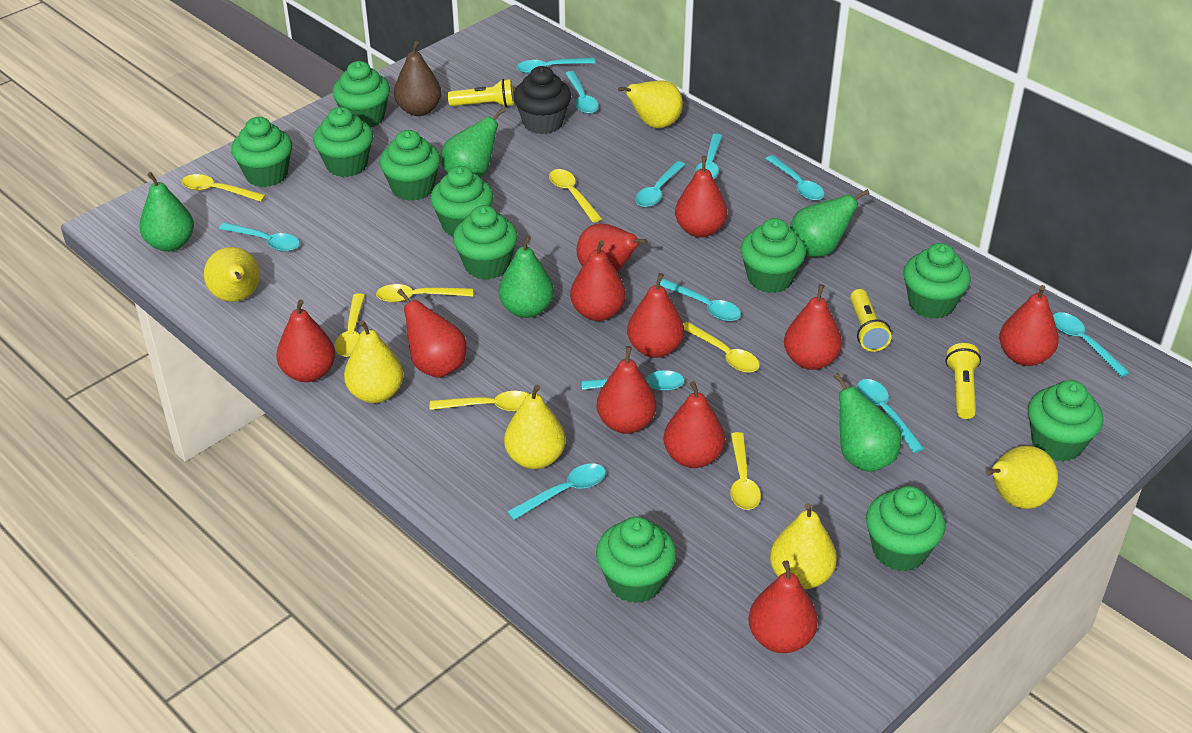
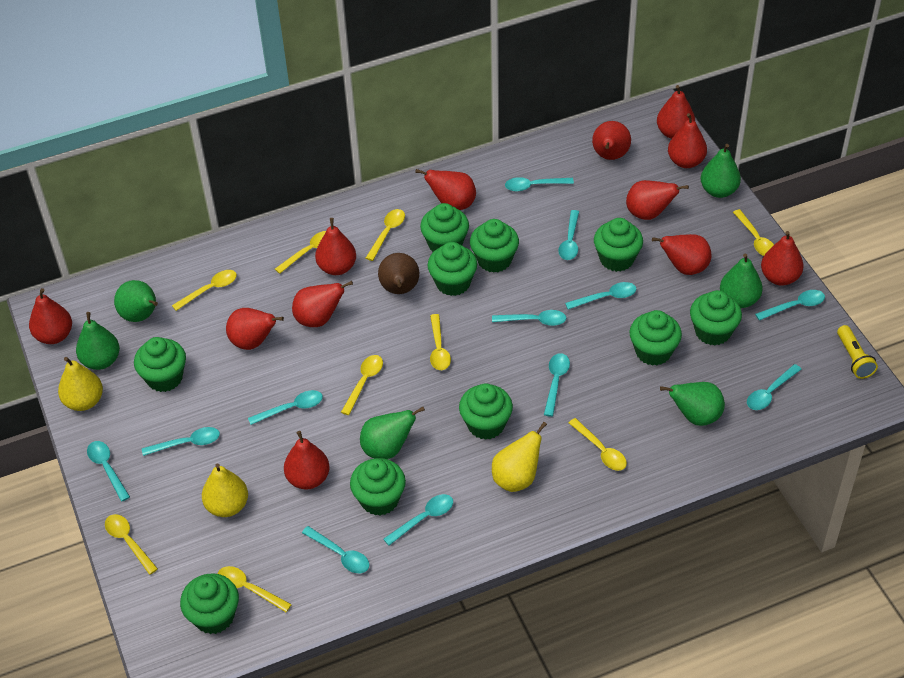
black cupcake: 1 -> 0
green cupcake: 11 -> 10
green pear: 5 -> 6
red pear: 11 -> 12
turquoise spoon: 11 -> 12
yellow flashlight: 3 -> 1
yellow pear: 6 -> 3
yellow spoon: 7 -> 9

